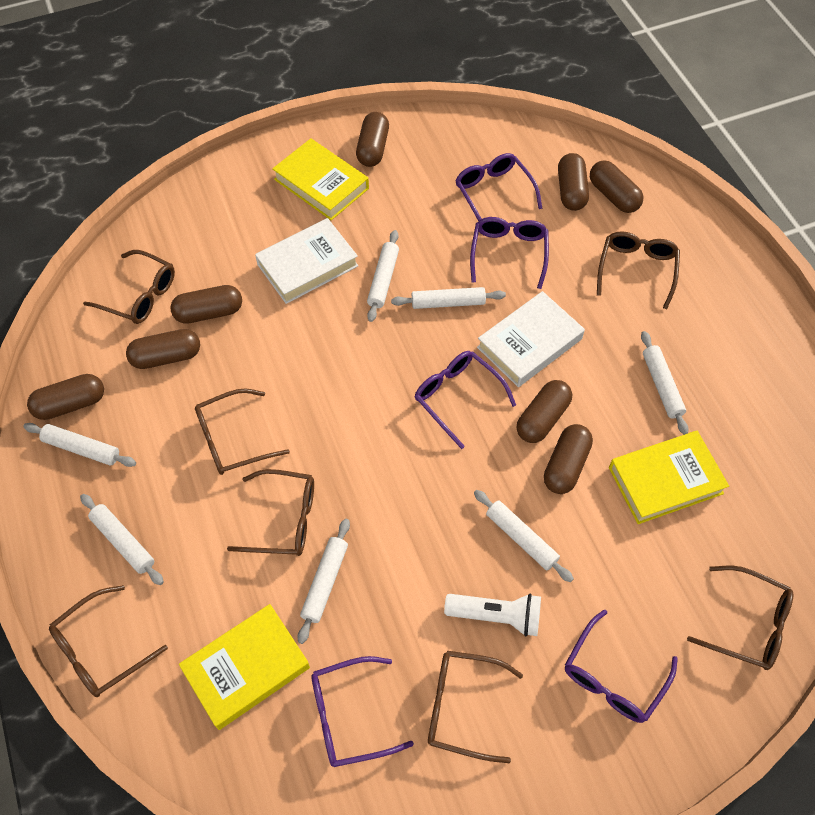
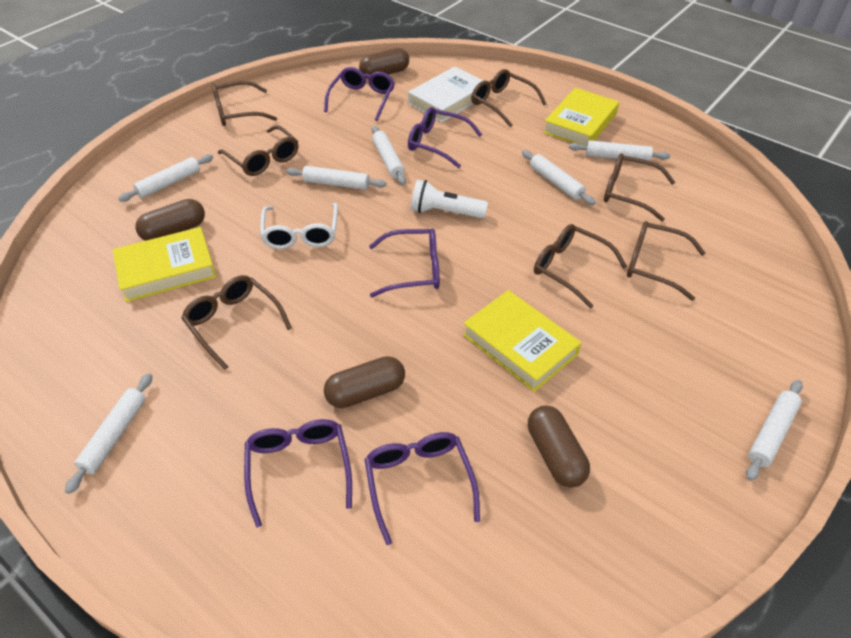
brown capsule: 8 -> 4
white book: 2 -> 1
white glasses: 0 -> 1

